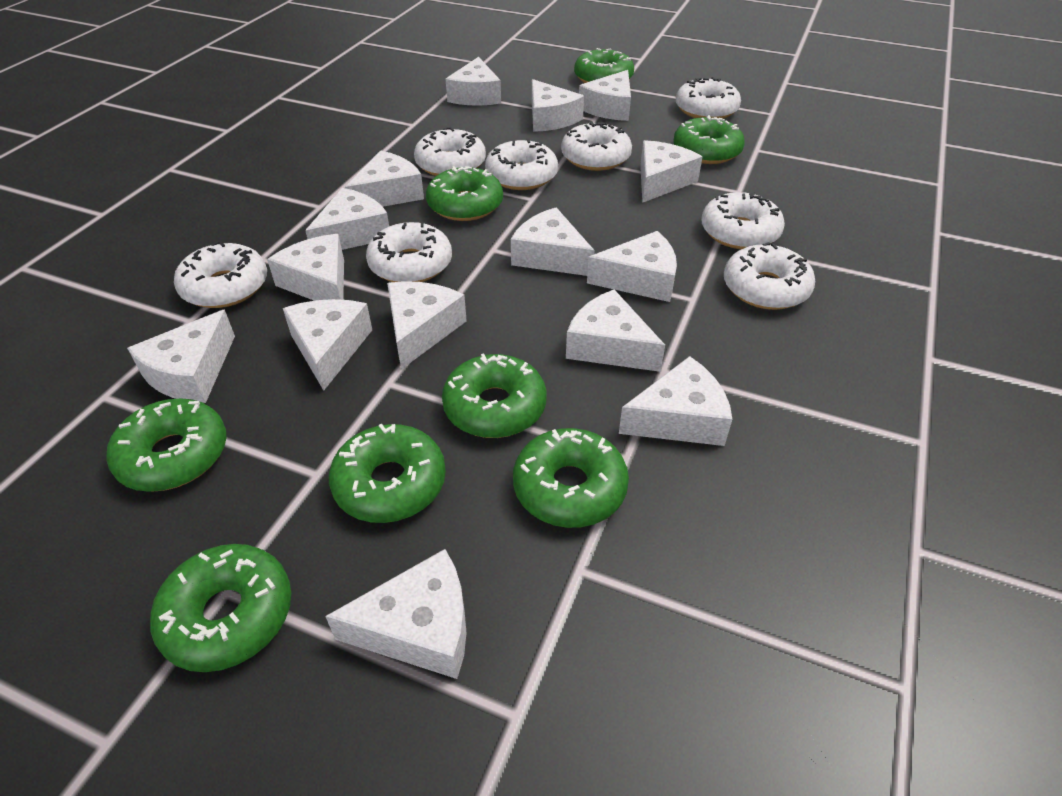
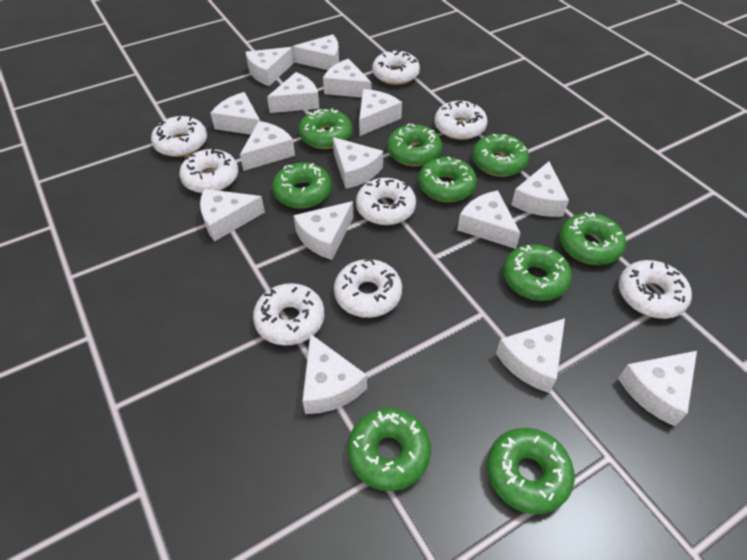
green donut: 8 -> 9

